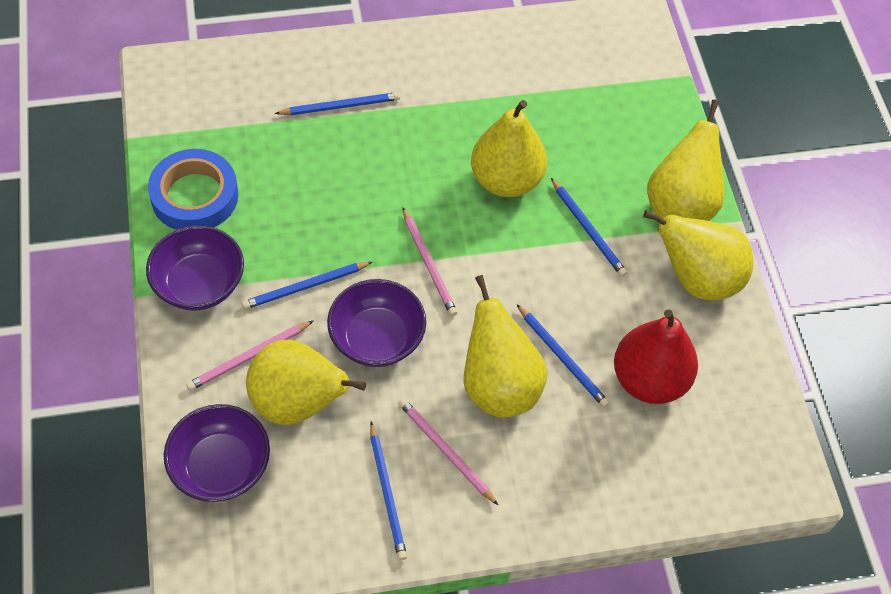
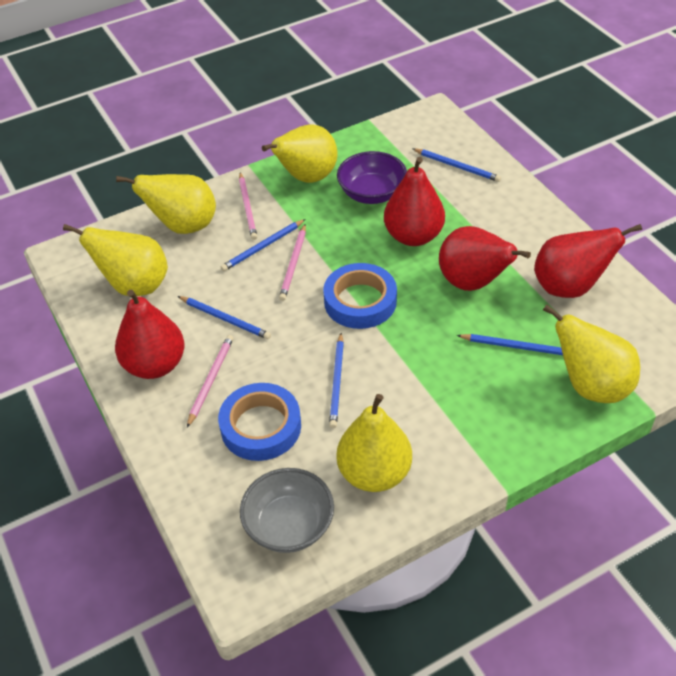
blue tape: 1 -> 2
grey bowl: 0 -> 1
purple bowl: 3 -> 1
red pear: 1 -> 4

